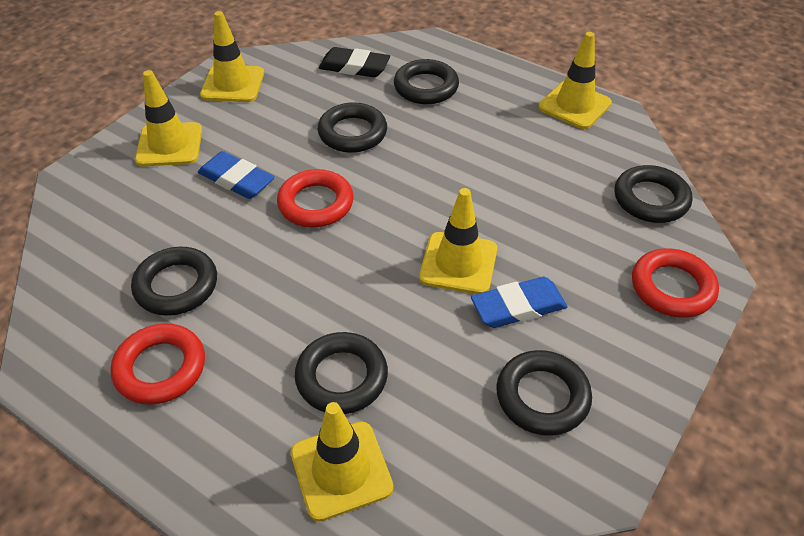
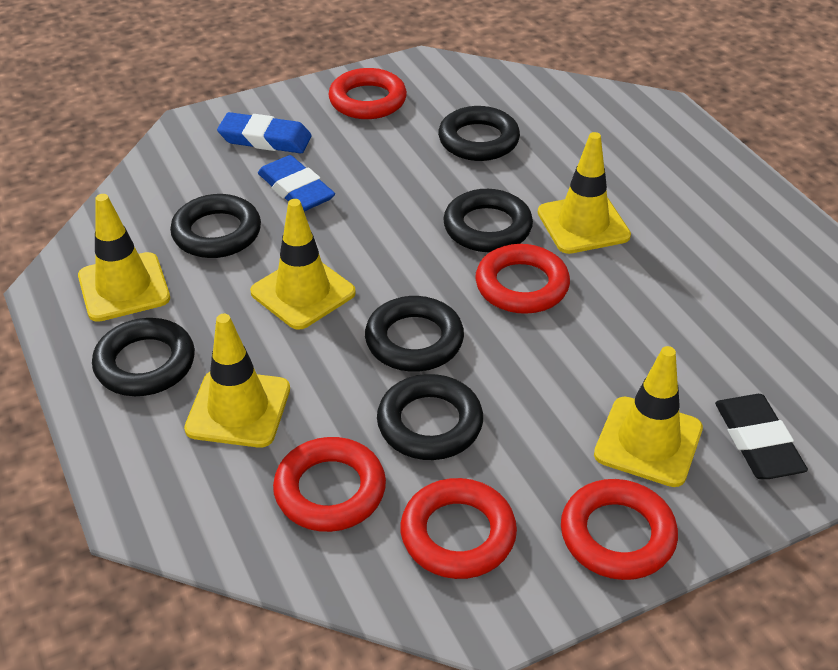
red ring: 3 -> 5

